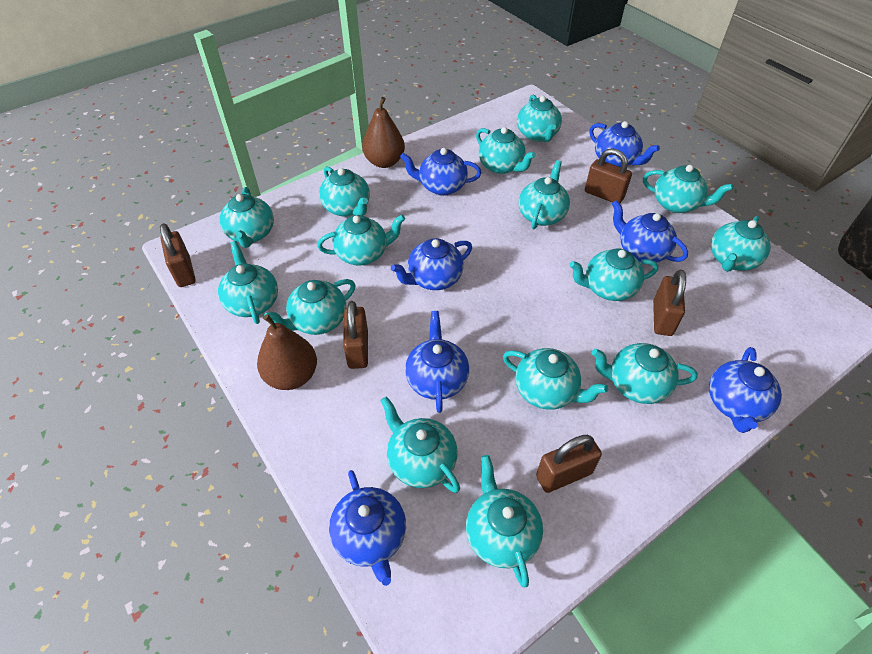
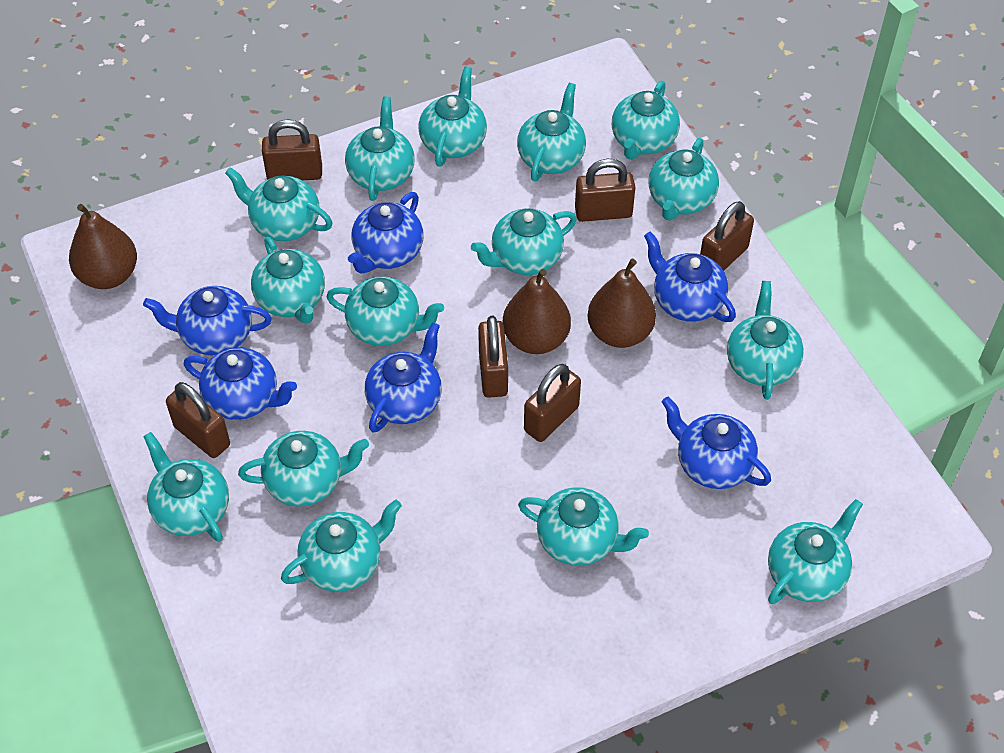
blue teapot: 7 -> 6
brown padlock: 5 -> 6
brown pear: 2 -> 3

